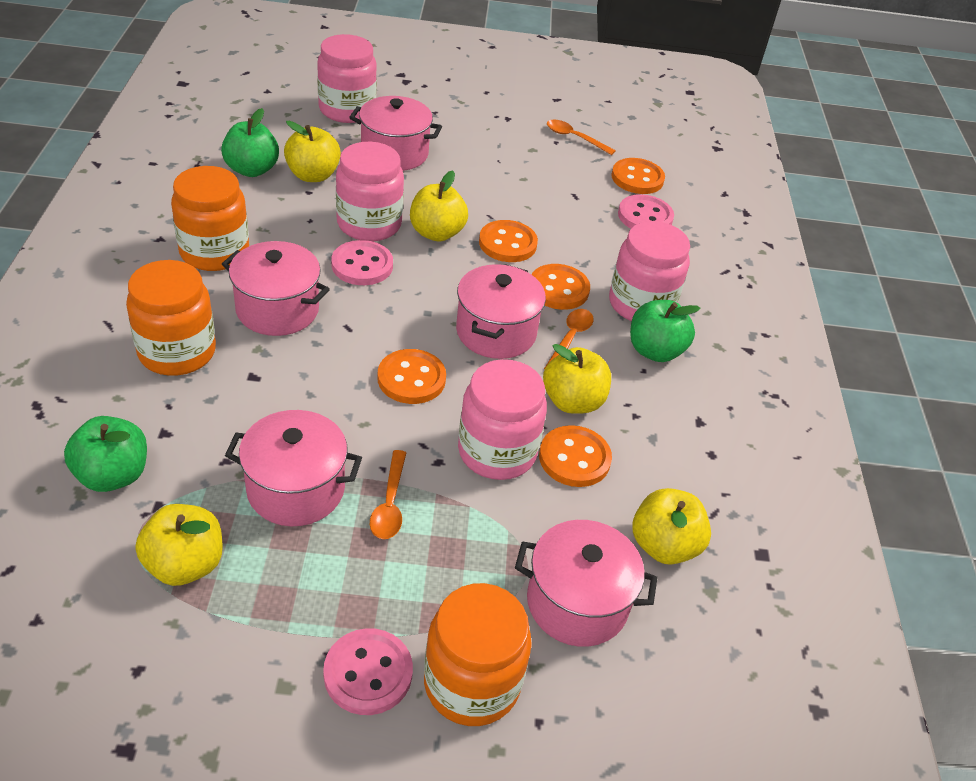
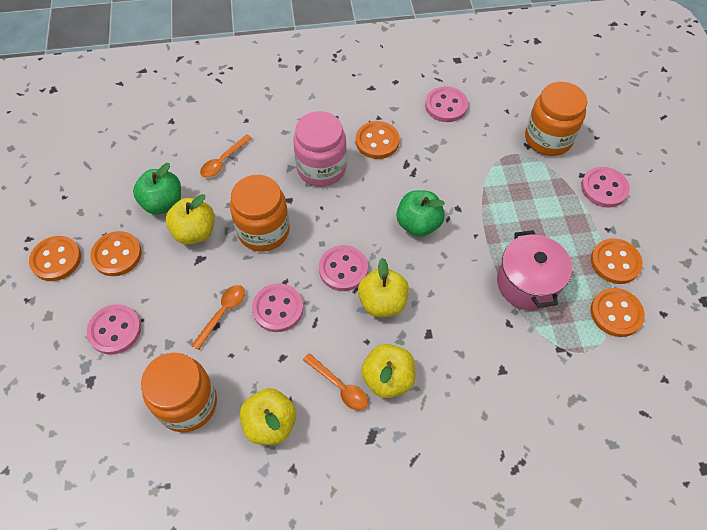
green apple: 3 -> 2
pink button: 3 -> 5
pink jar: 4 -> 1
pink pot: 5 -> 1
yellow apple: 5 -> 4

